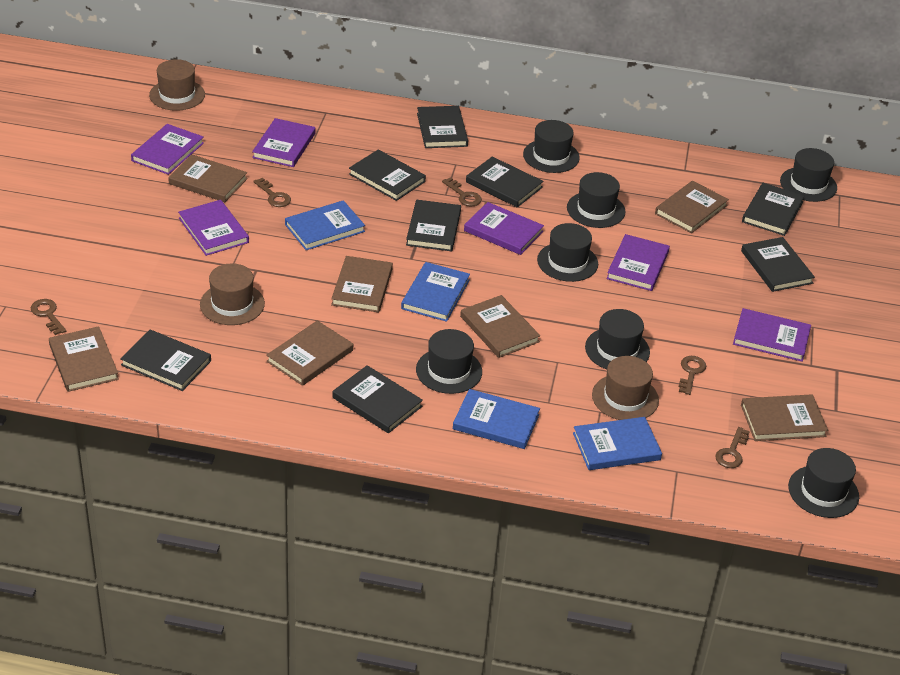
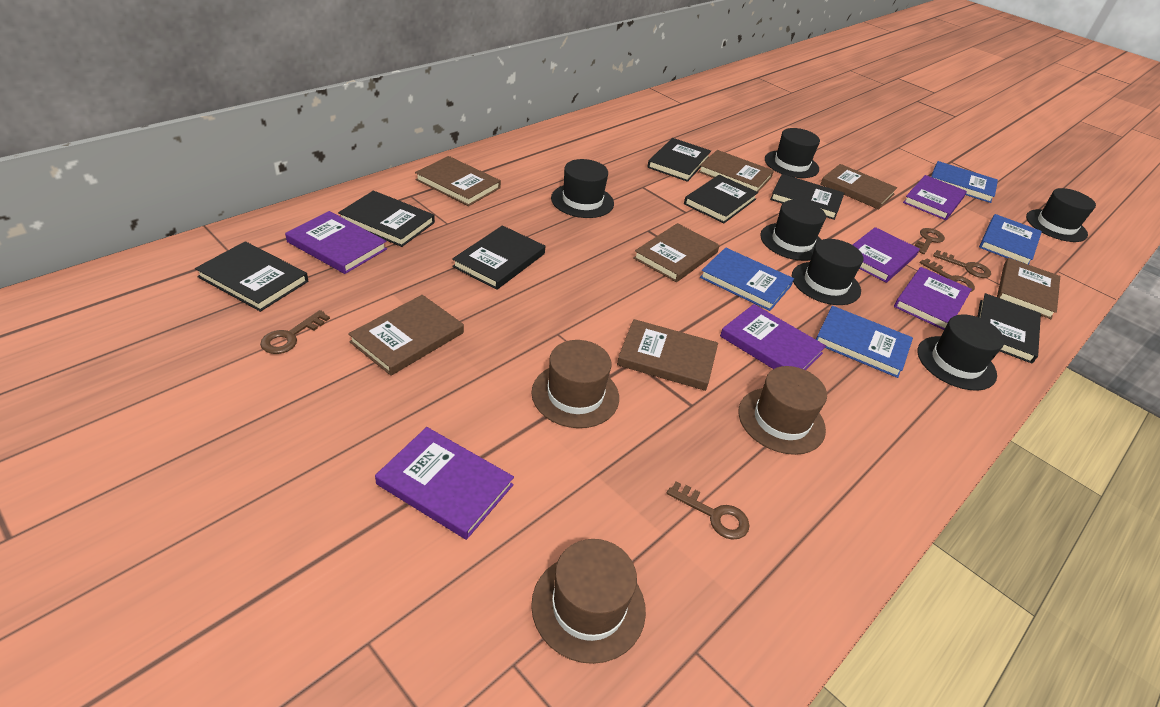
black book: 8 -> 7
black hat: 7 -> 6

